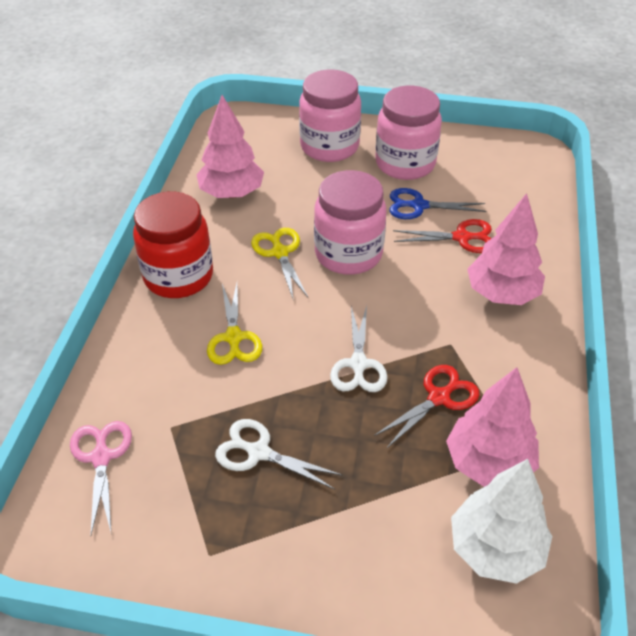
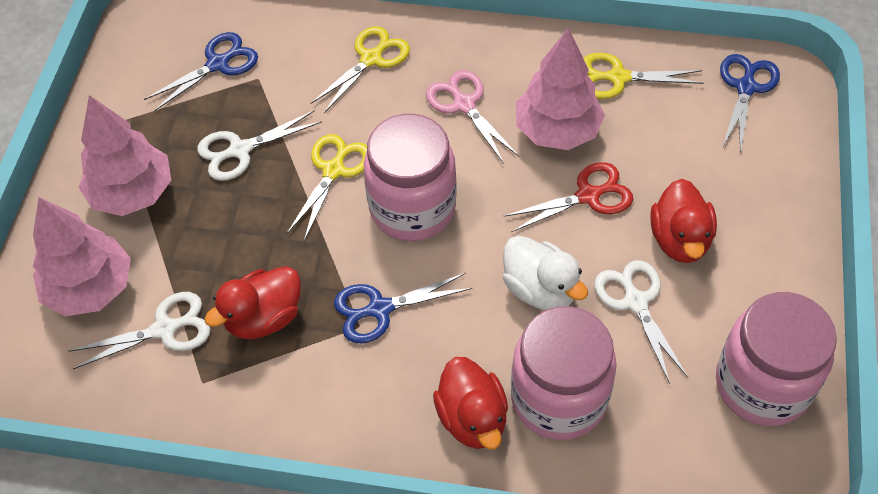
blue scissors: 1 -> 3
red duck: 0 -> 3
red jar: 1 -> 0
red scissors: 2 -> 1
white duck: 0 -> 1
white scissors: 2 -> 3
white tree: 1 -> 0
yellow scissors: 2 -> 3

